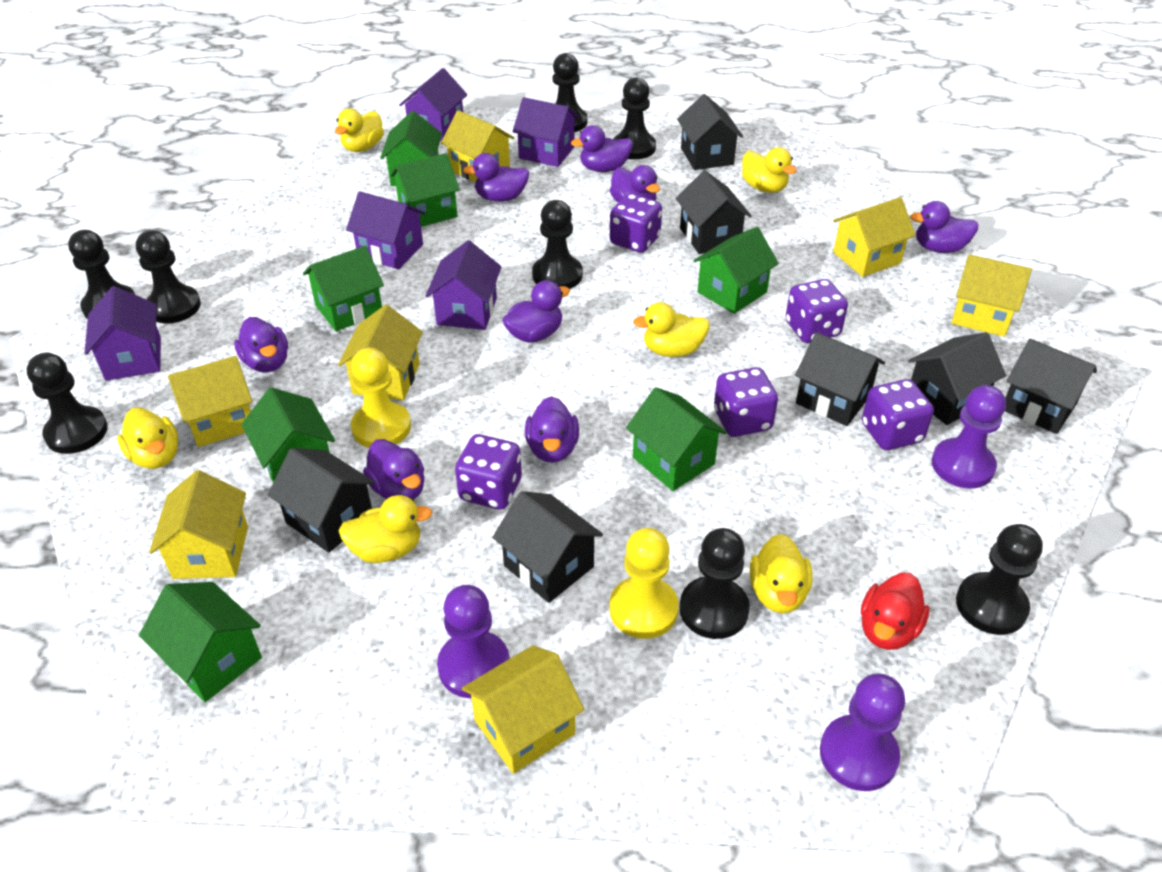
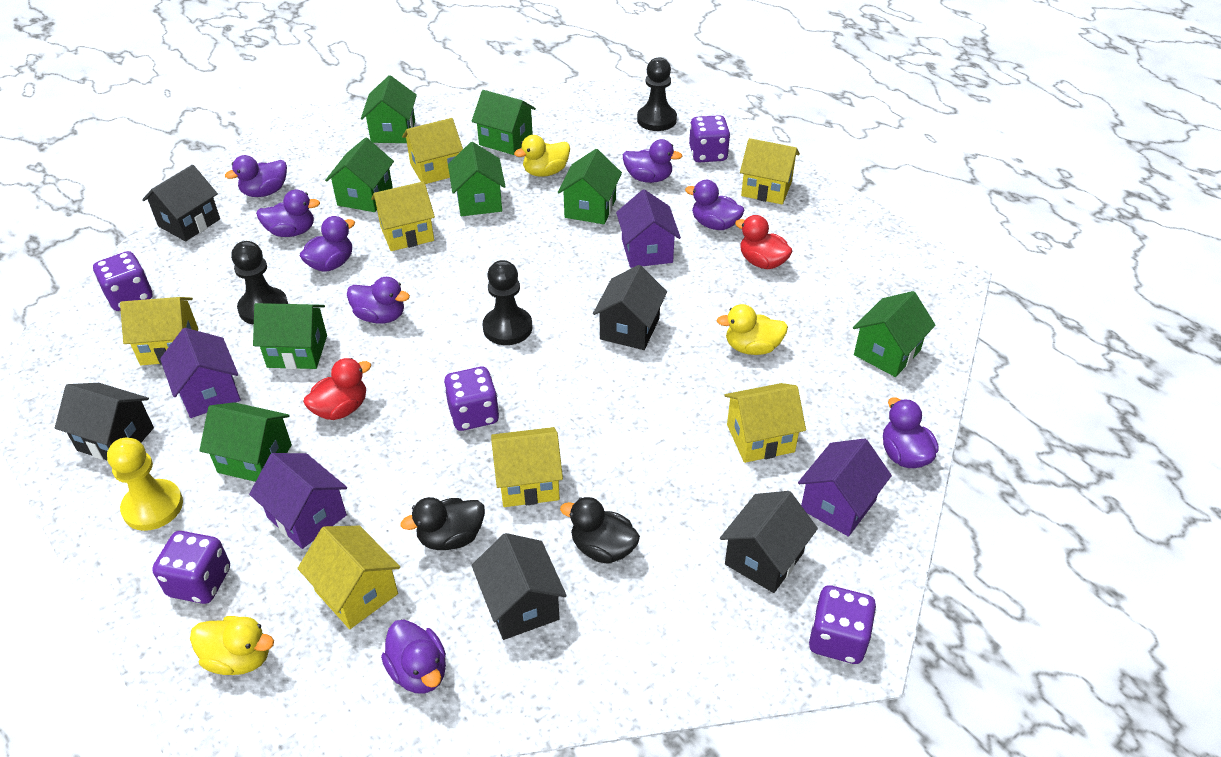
black duck: 0 -> 2
black house: 7 -> 5
black pawn: 8 -> 3
green house: 7 -> 8
purple house: 5 -> 4
purple pawn: 3 -> 0
red duck: 1 -> 2
yellow duck: 6 -> 3
yellow pawn: 2 -> 1

